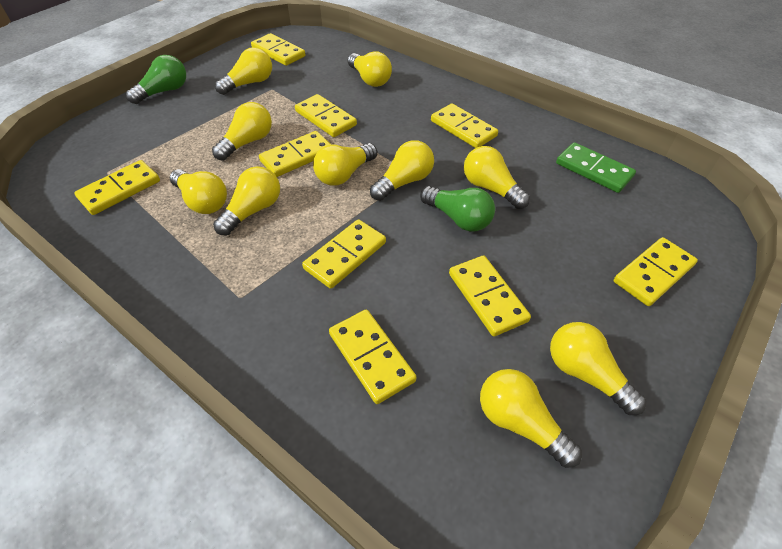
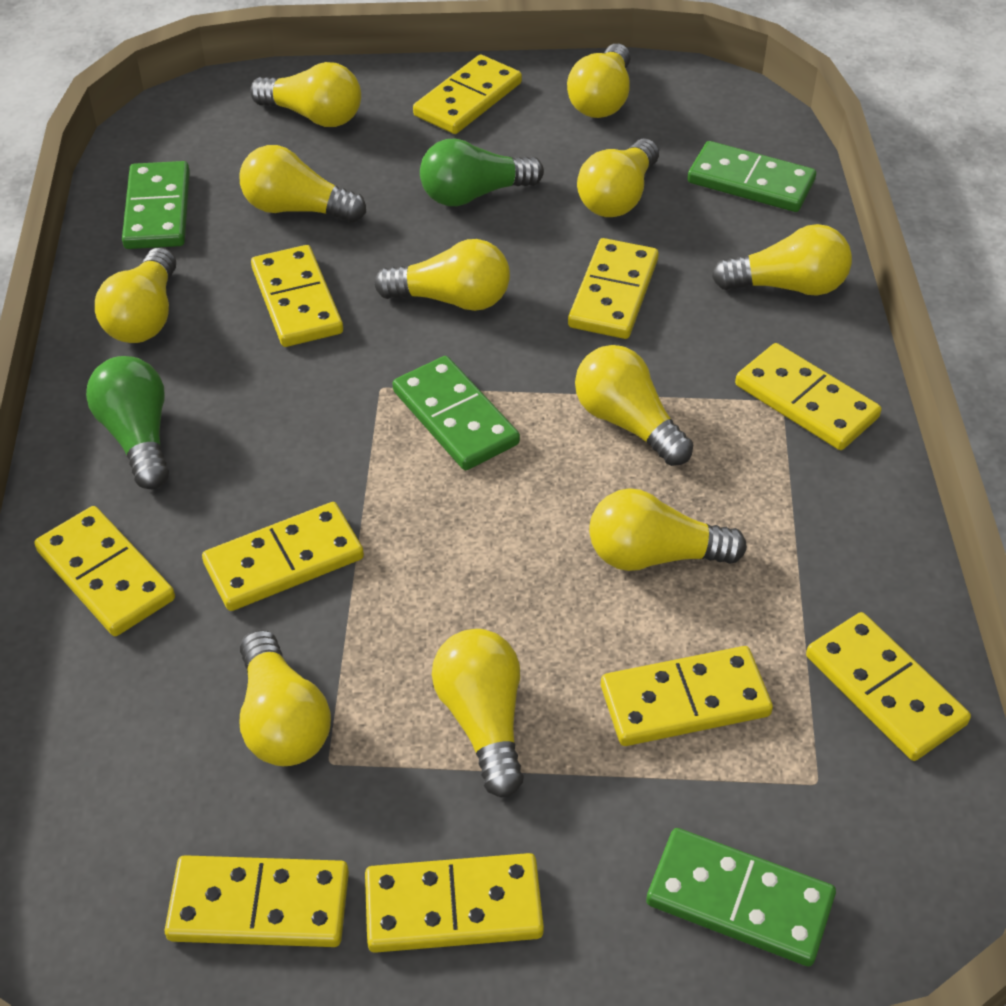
green domino: 1 -> 4
yellow domino: 9 -> 10
yellow light bulb: 10 -> 11

